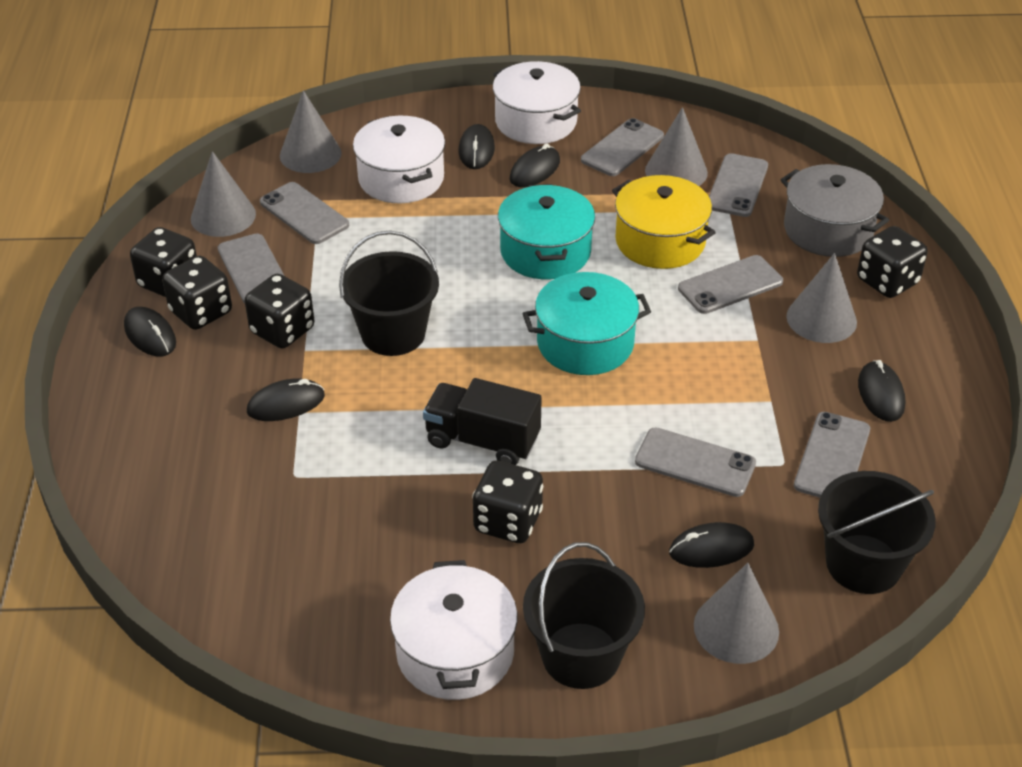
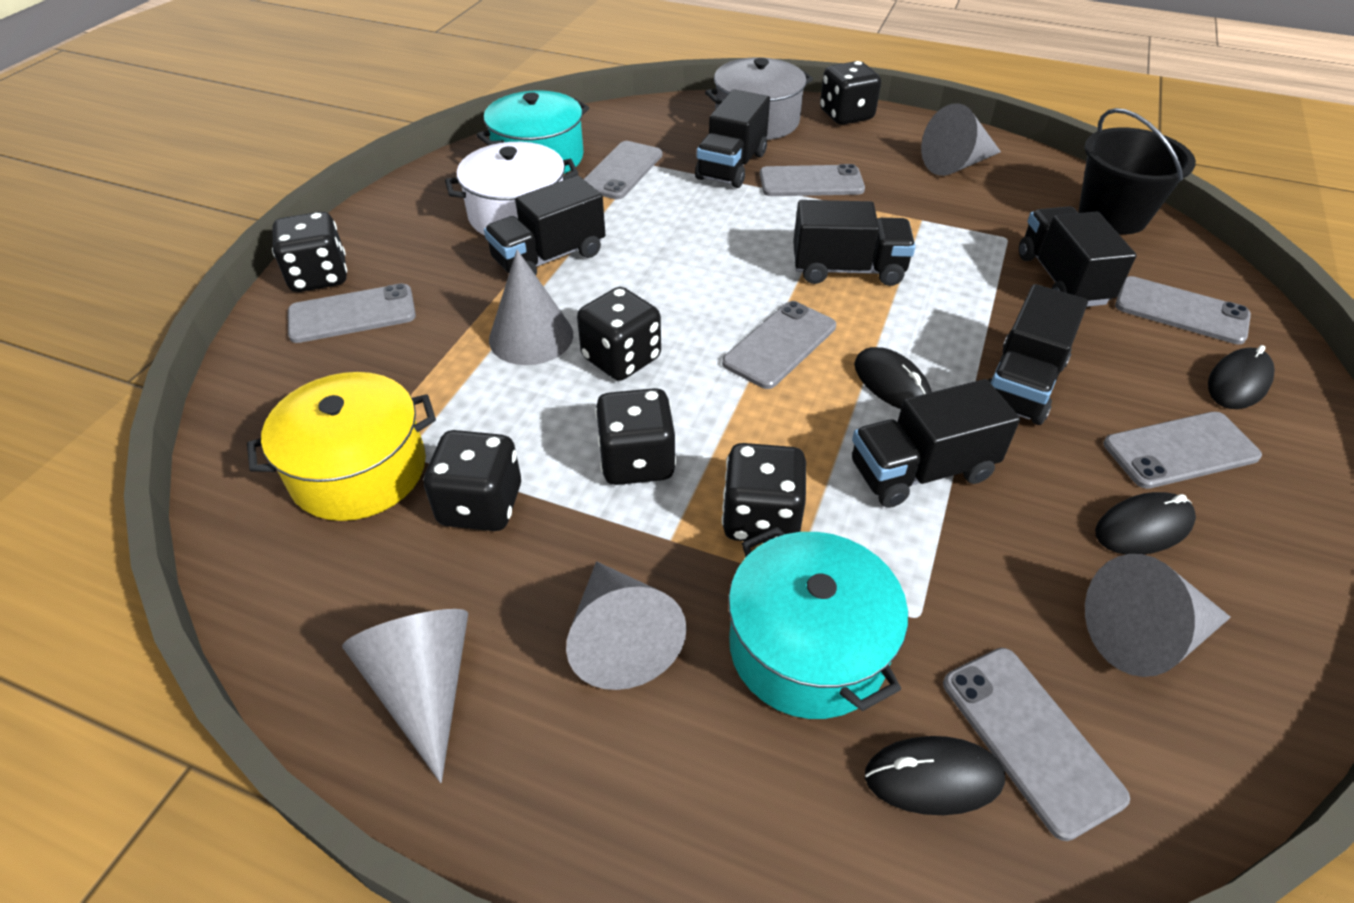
black bucket: 3 -> 1
black dice: 5 -> 6
black mouse: 6 -> 4
black truck: 1 -> 6
white pot: 3 -> 1

